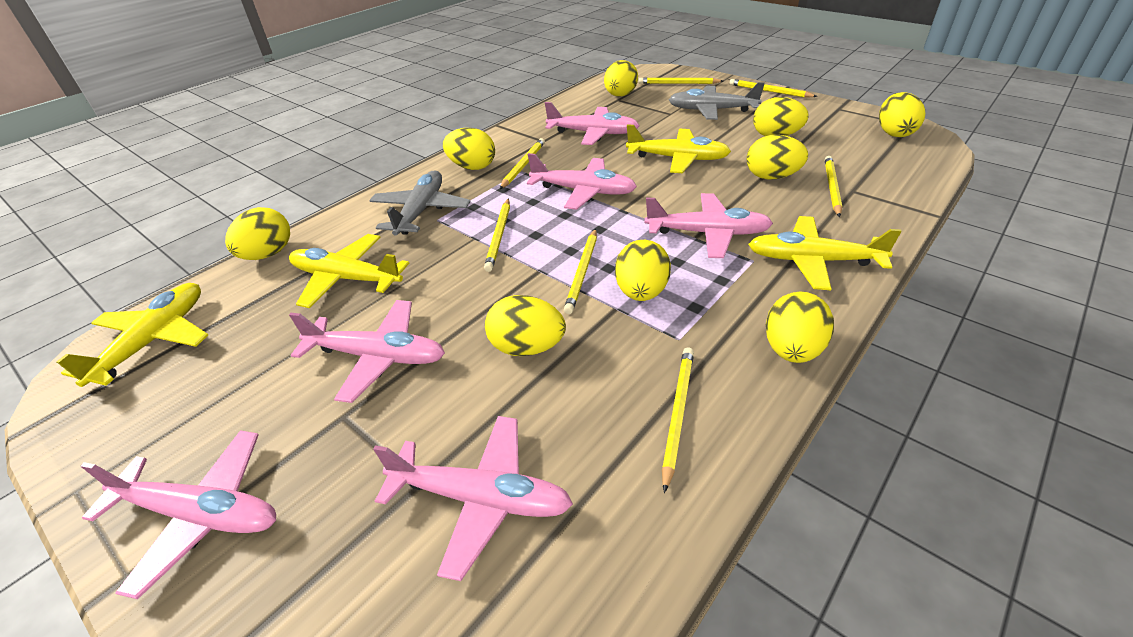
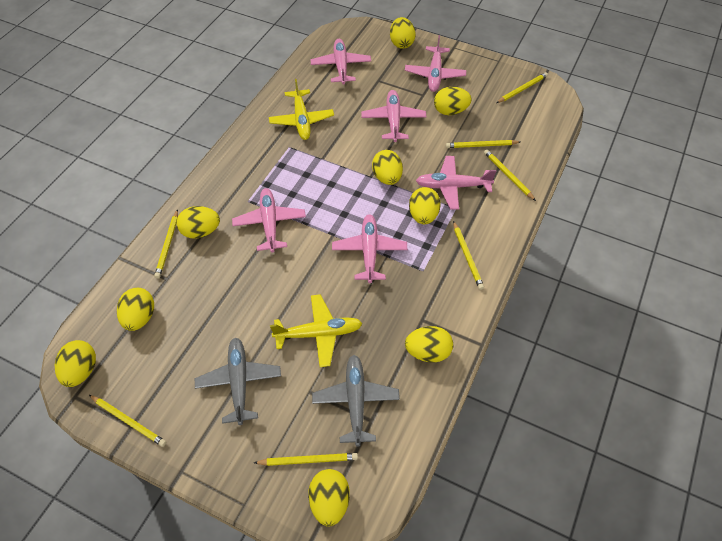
yellow plane: 4 -> 2

